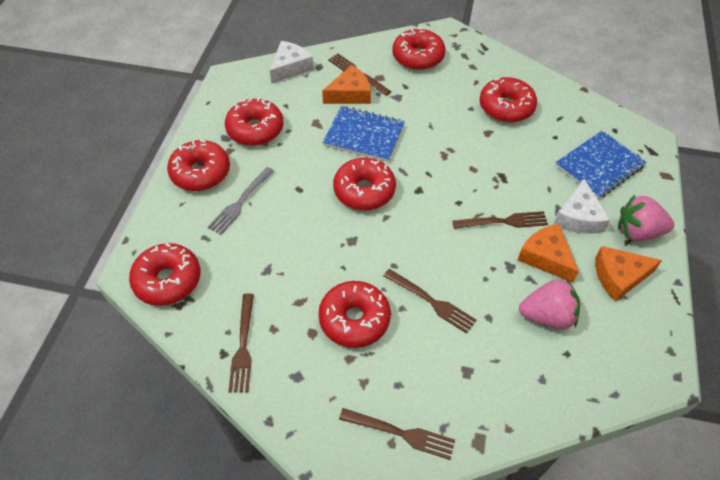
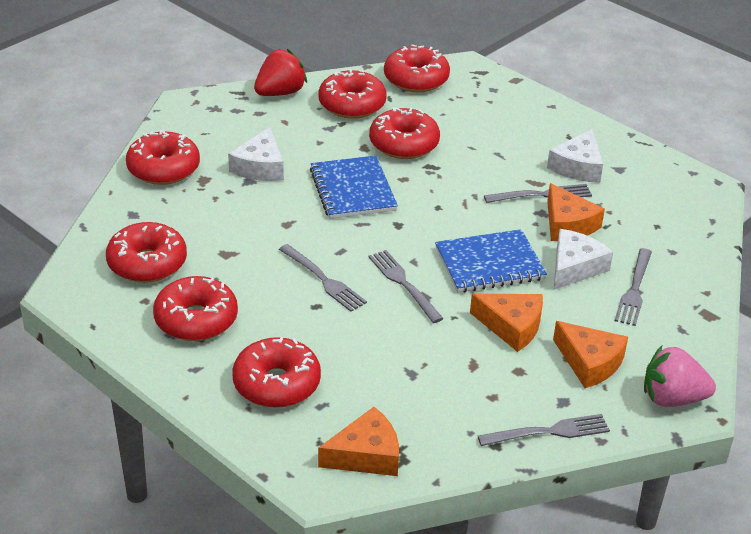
brown fork: 5 -> 0
grey fork: 1 -> 5
orange cheese: 3 -> 4
pink strawberry: 2 -> 1
red strawberry: 0 -> 1
white cheese: 2 -> 3

